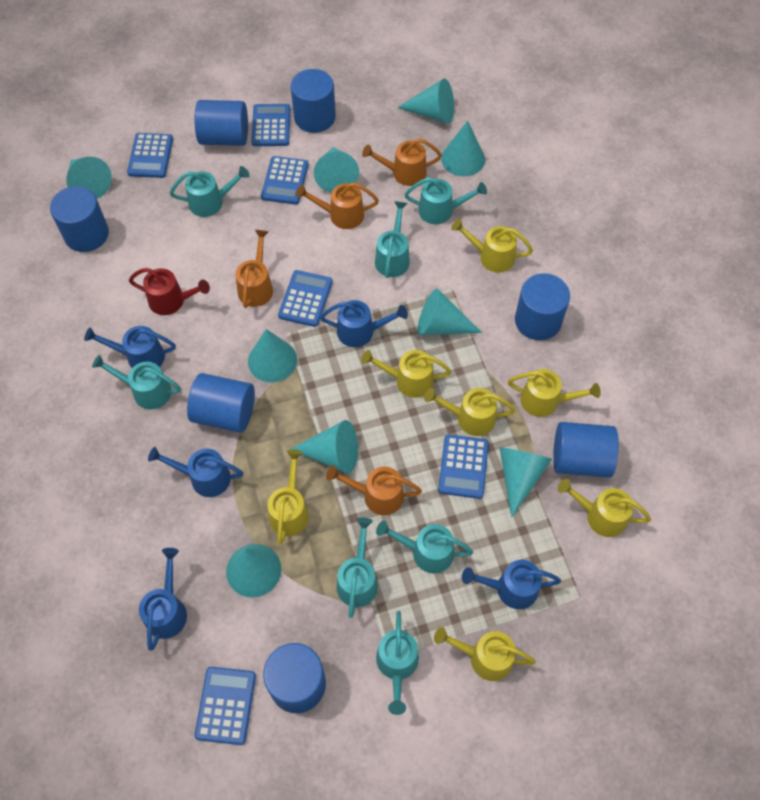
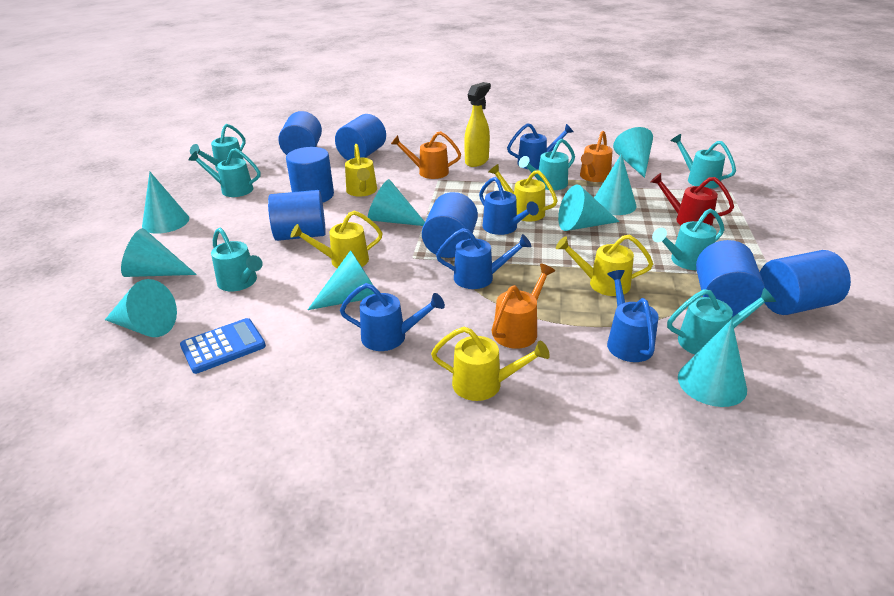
blue calculator: 6 -> 1
orange watering can: 4 -> 3
yellow spray bottle: 0 -> 1
yellow watering can: 7 -> 5

